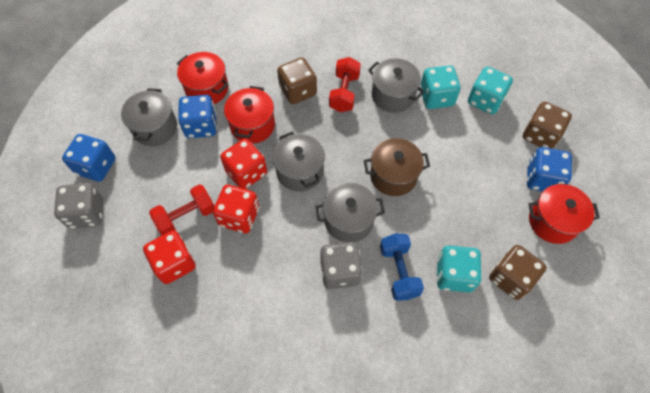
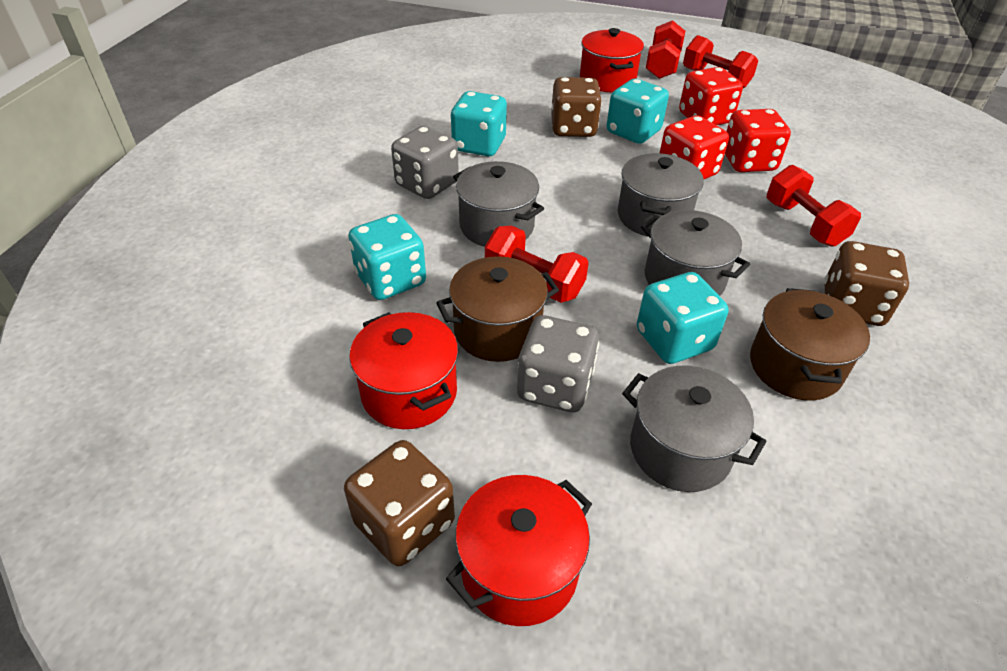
blue dice: 3 -> 0
blue dumbbell: 1 -> 0
brown pot: 1 -> 2
red dumbbell: 2 -> 4
turquoise dice: 3 -> 4

